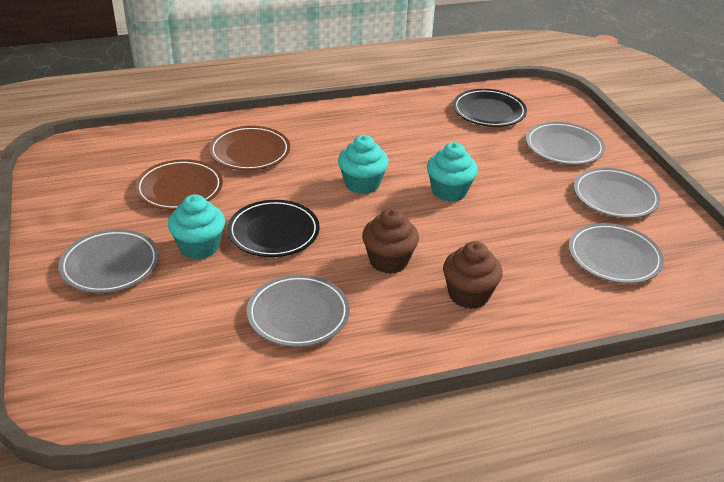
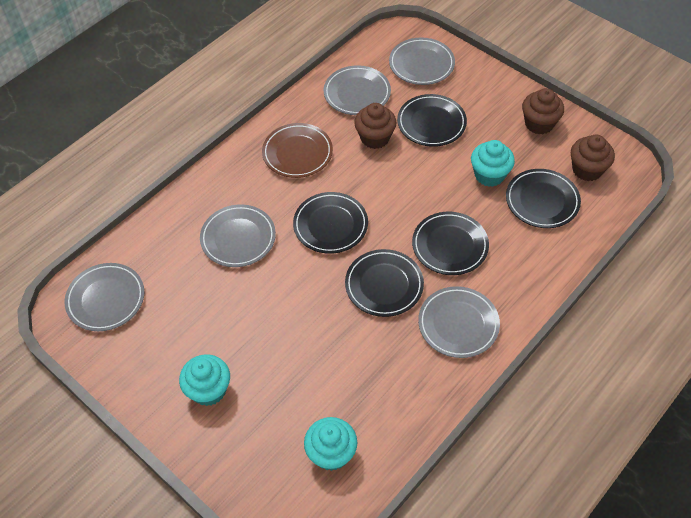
black plate: 2 -> 5
brown cupcake: 2 -> 3
brown plate: 2 -> 1

